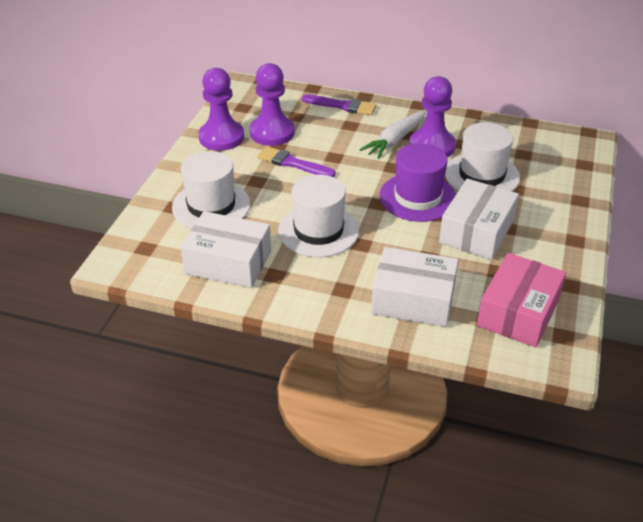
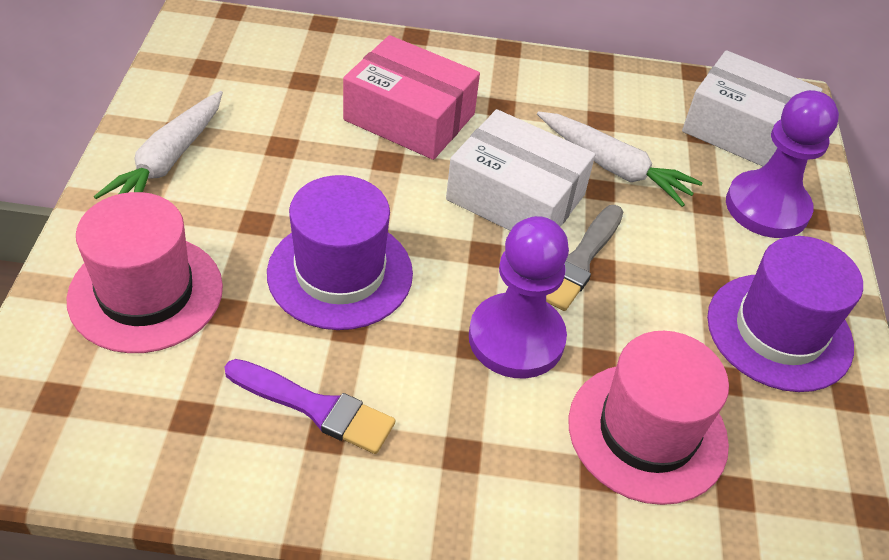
grey brush: 0 -> 1
pink hat: 0 -> 2
purple brush: 2 -> 1
purple hat: 1 -> 2
purple pawn: 3 -> 2
white box: 3 -> 2
white carrot: 1 -> 2
white hat: 3 -> 0

